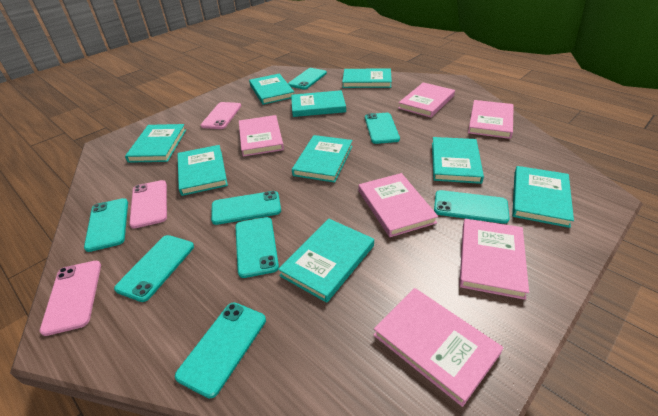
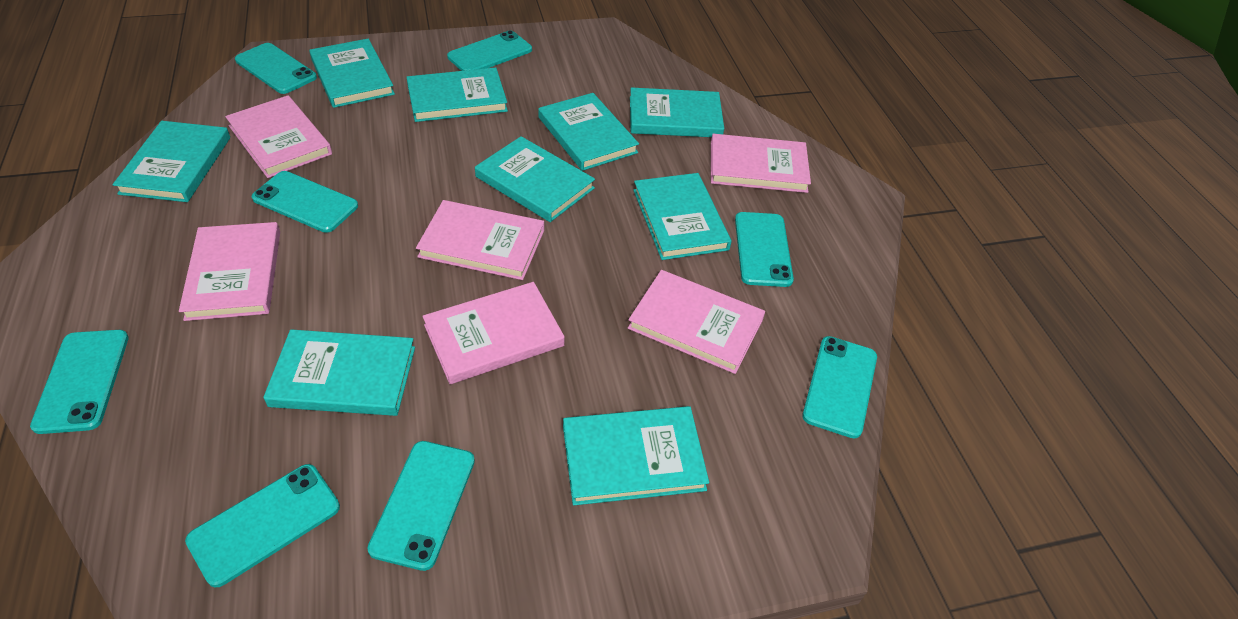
pink phone: 3 -> 0

